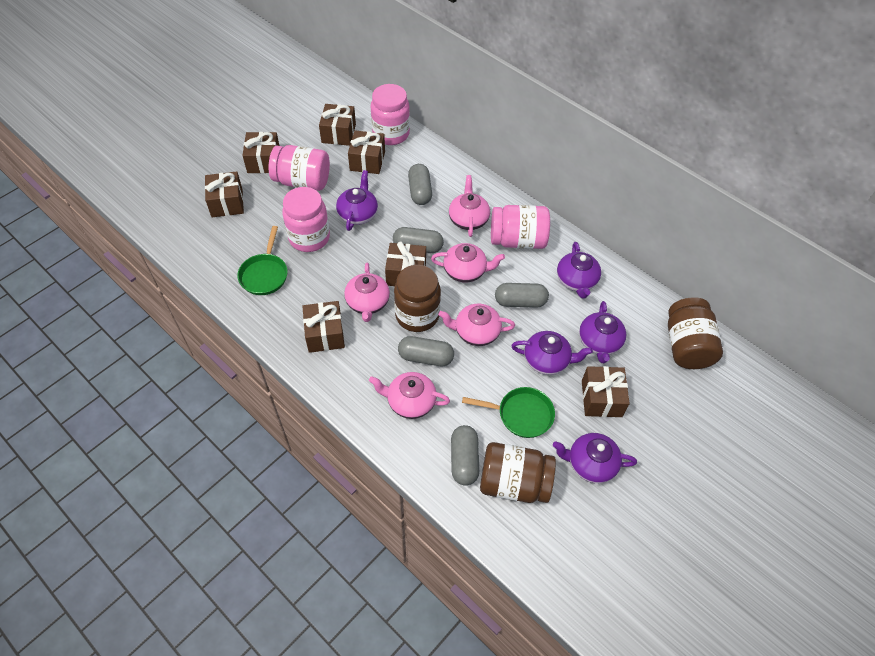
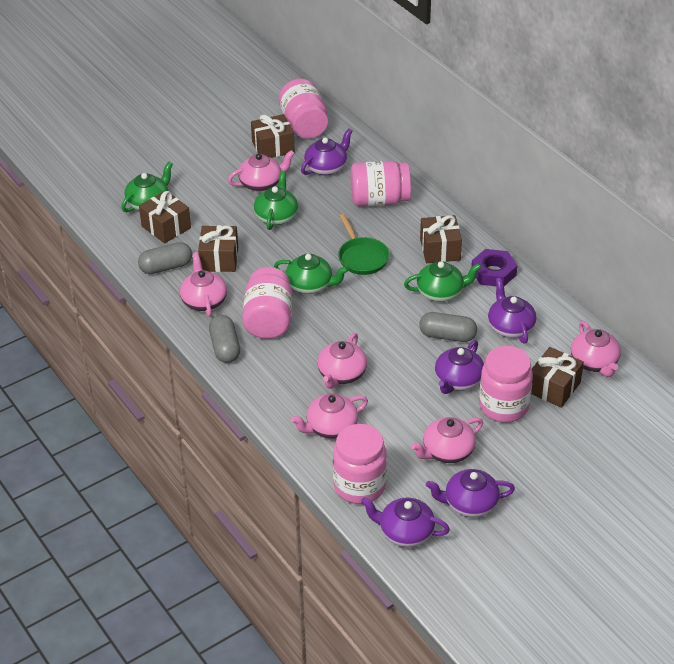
brown gift: 7 -> 5
brown jar: 3 -> 0
green pan: 2 -> 1
green teapot: 0 -> 4
grey capsule: 5 -> 3
pink jar: 4 -> 5
pink teapot: 5 -> 6
purple nut: 0 -> 1

